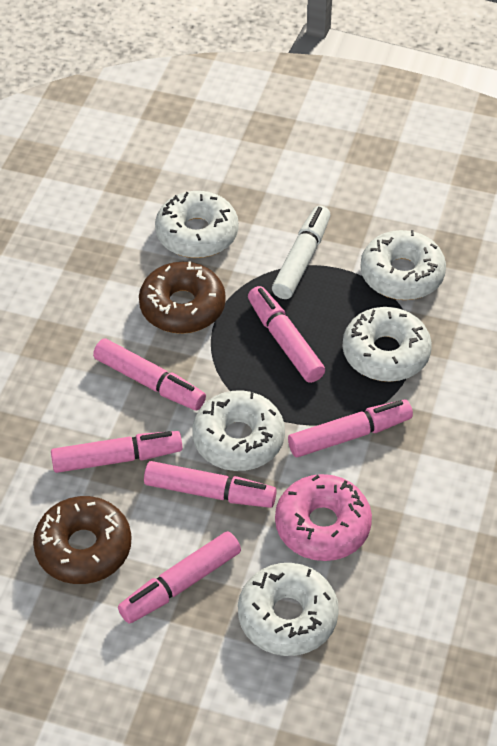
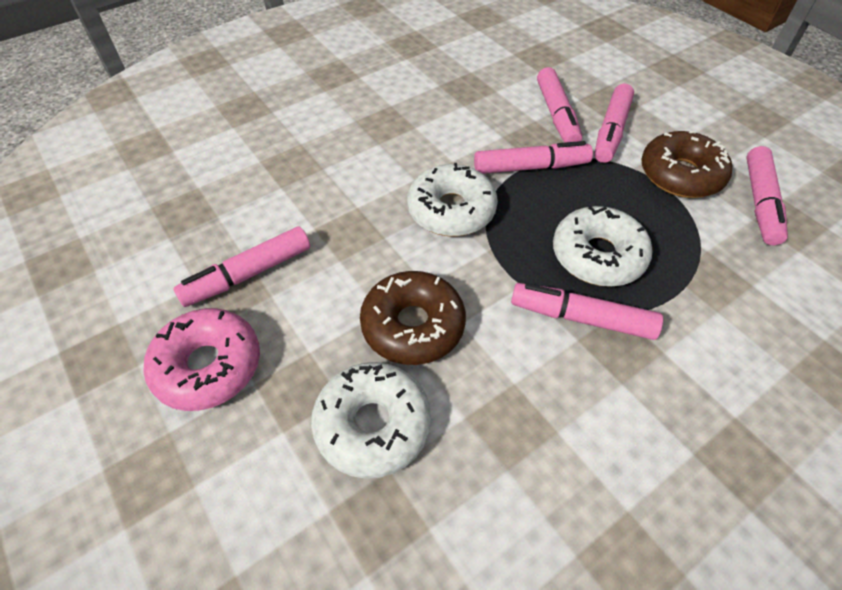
white donut: 5 -> 3
white marker: 1 -> 0

